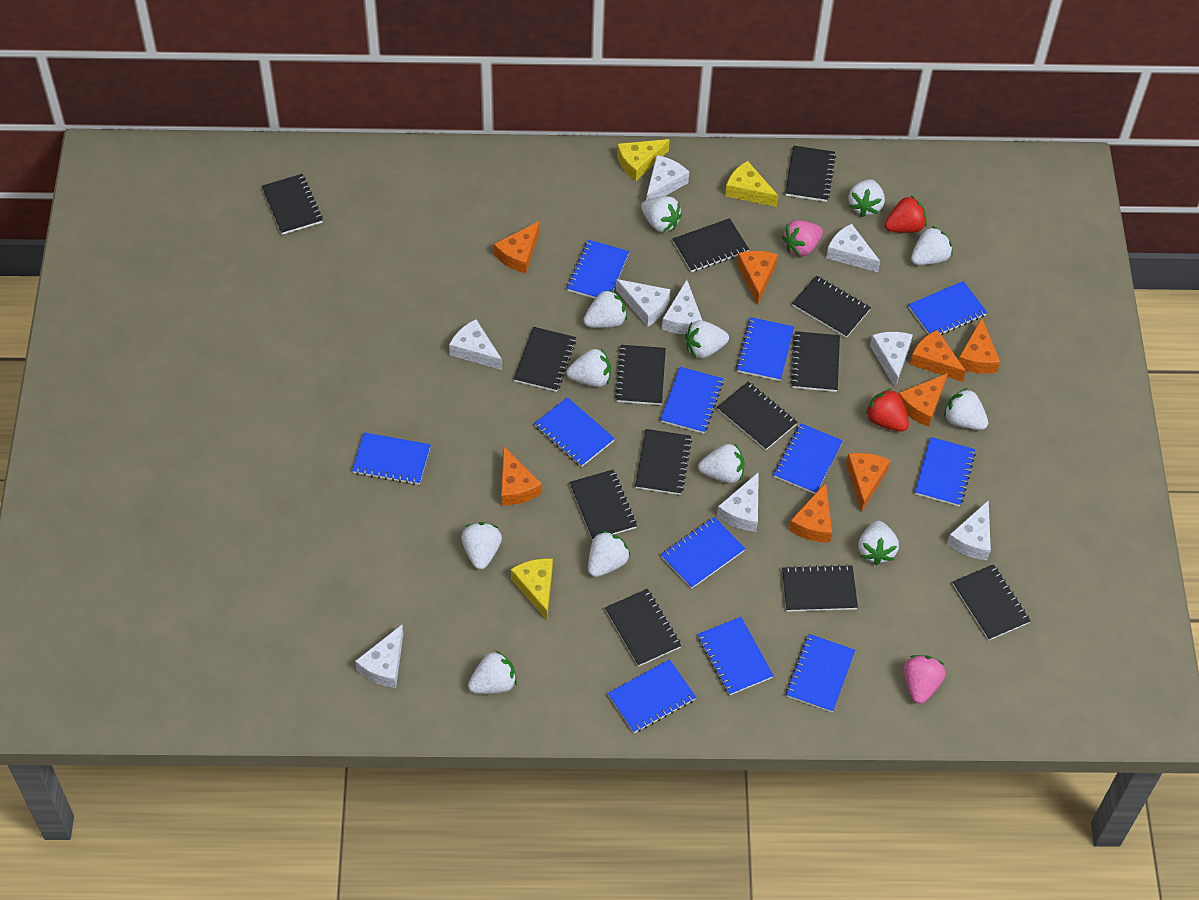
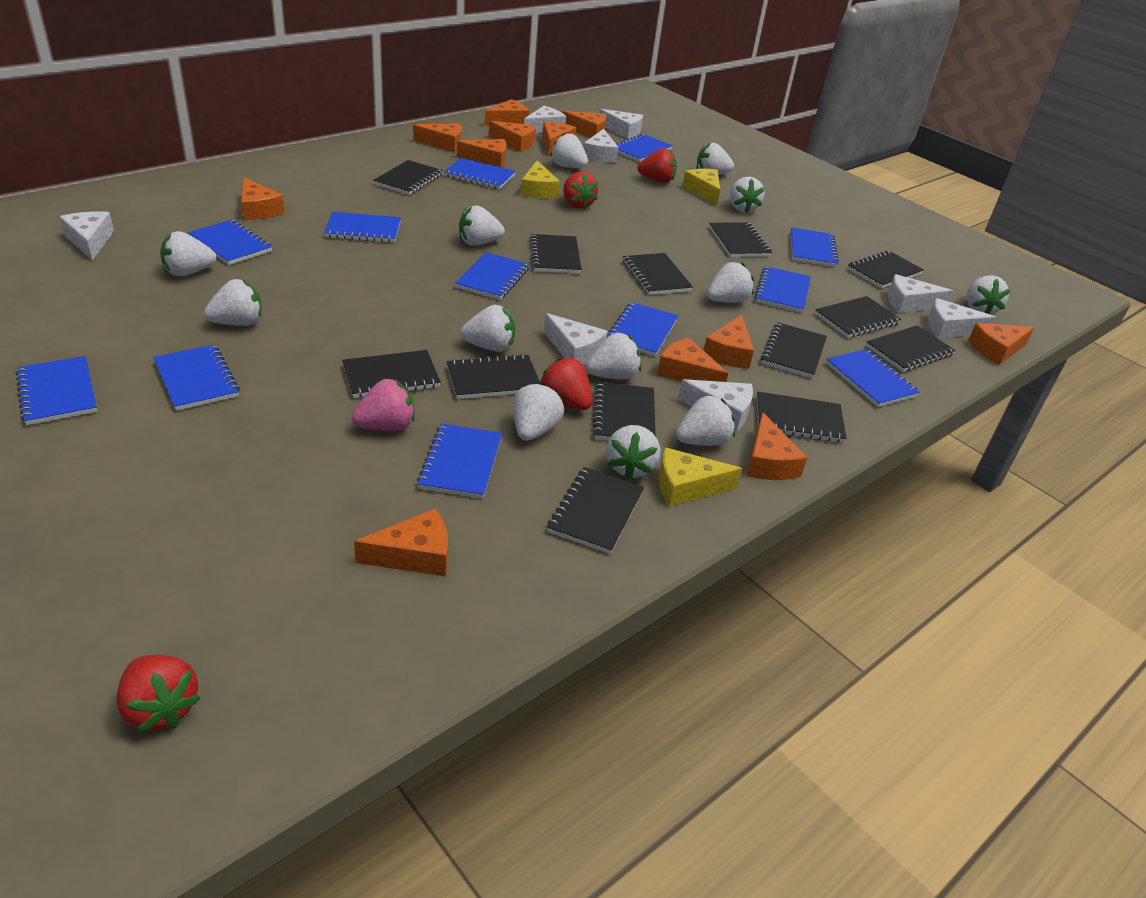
orange cheese: 8 -> 12
pink strawberry: 2 -> 1
red strawberry: 2 -> 4
white cheese: 9 -> 8
white strawberry: 12 -> 13

